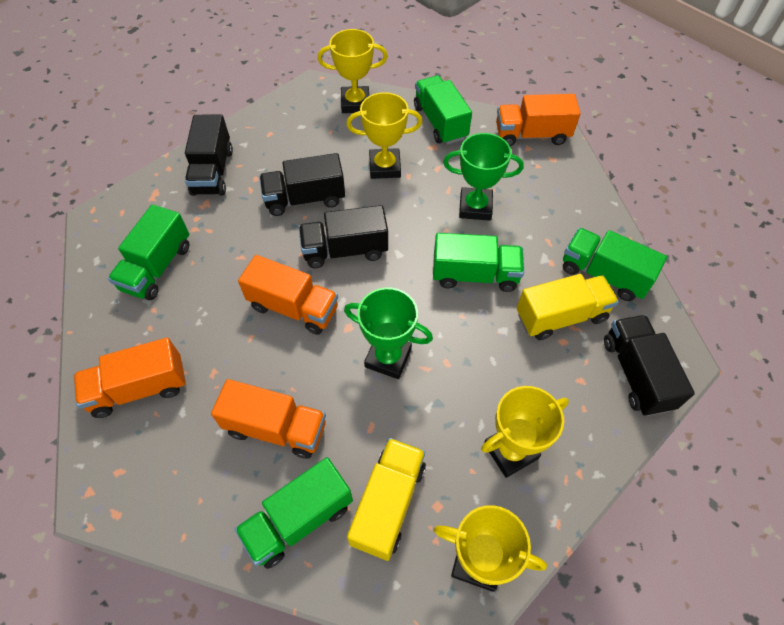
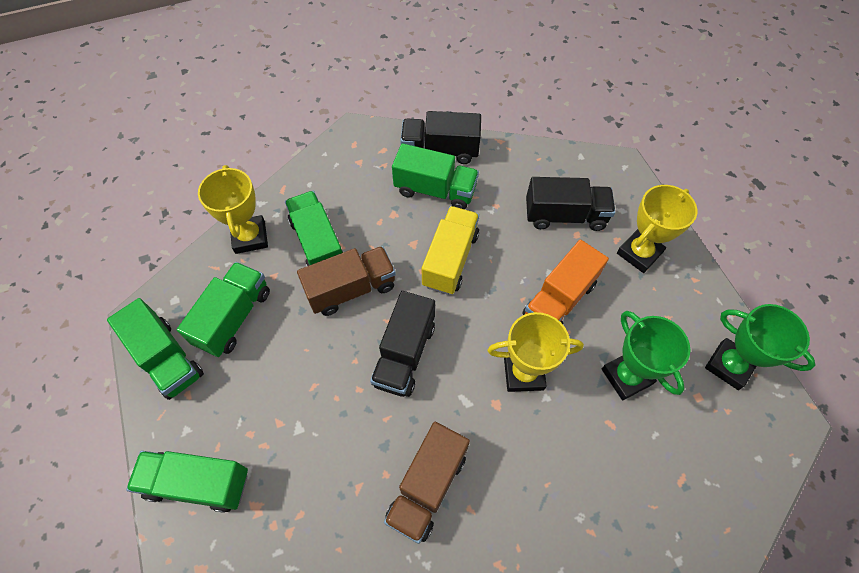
black truck: 4 -> 3
brown truck: 0 -> 2
orange truck: 4 -> 1
yellow trophy: 4 -> 3
yellow truck: 2 -> 1

